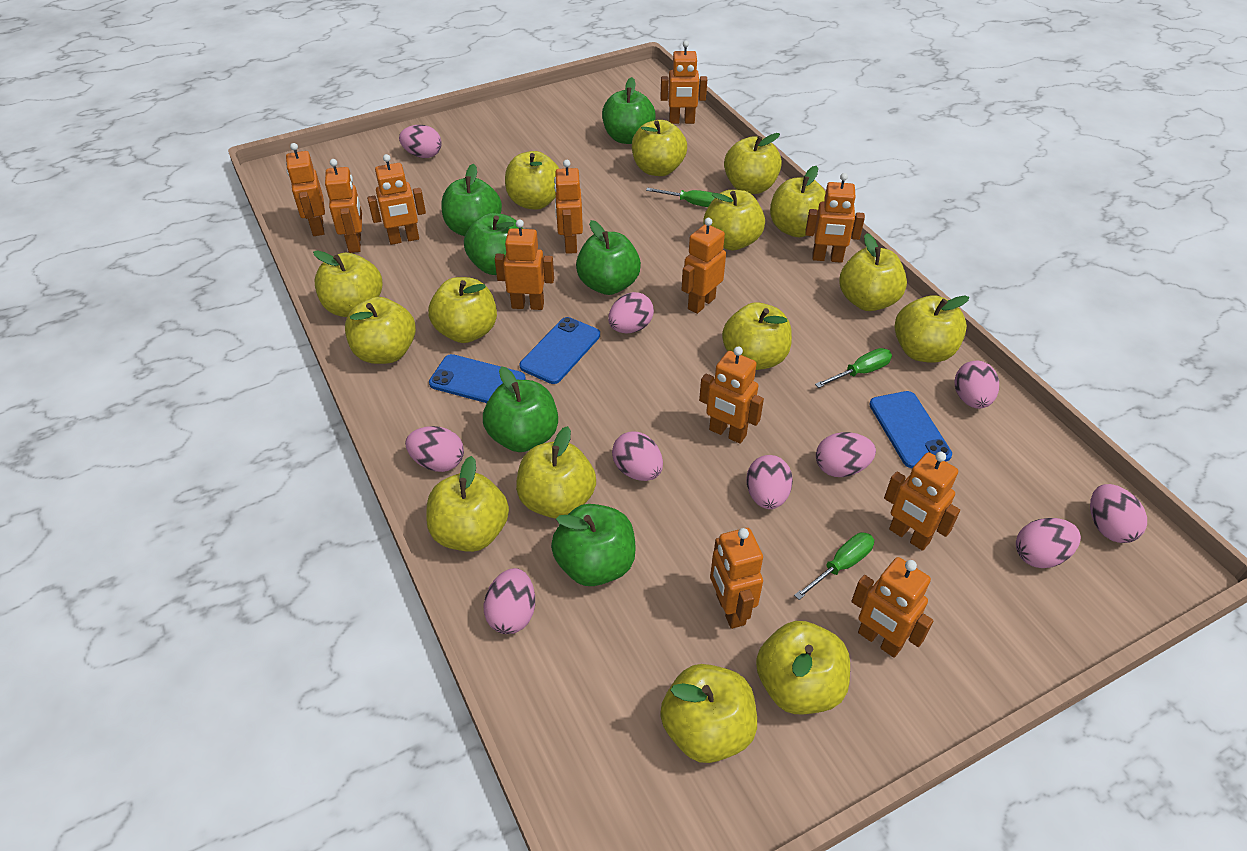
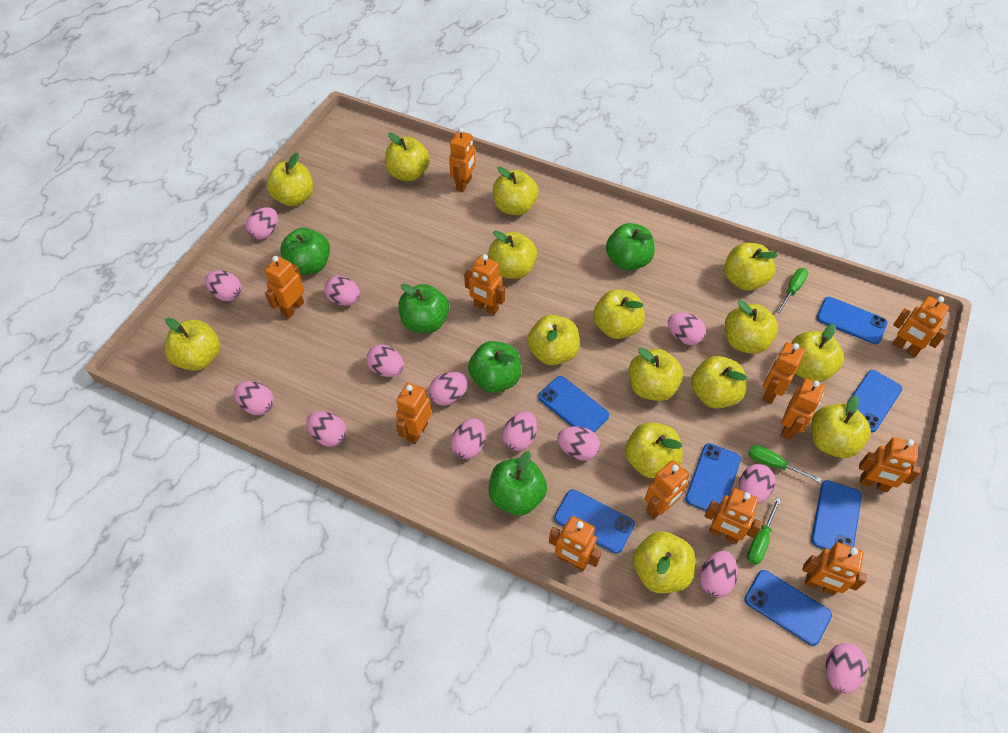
blue phone: 3 -> 7
green apple: 6 -> 5
pink egg: 10 -> 14

